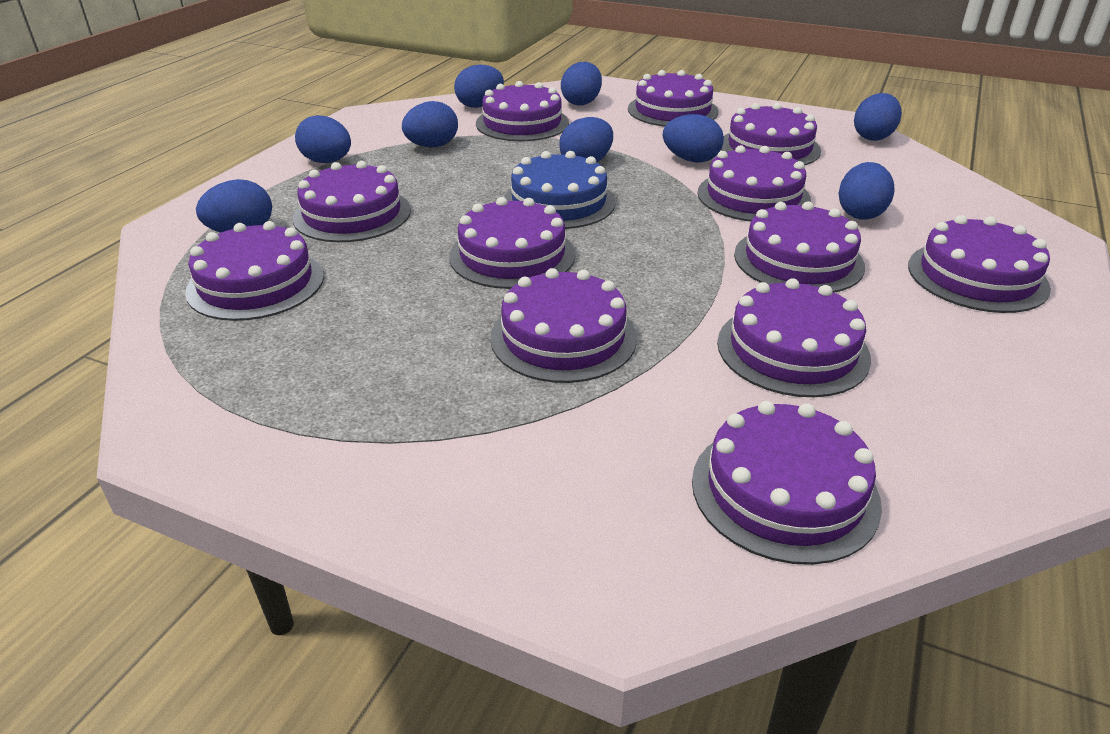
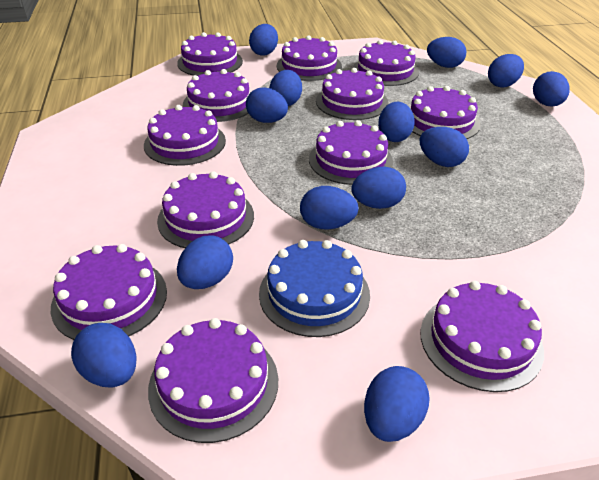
blue egg: 9 -> 13

